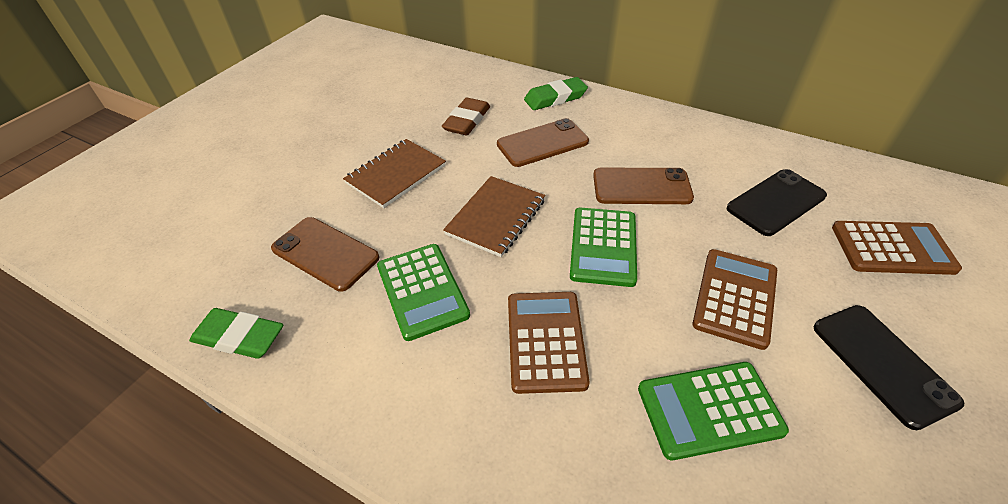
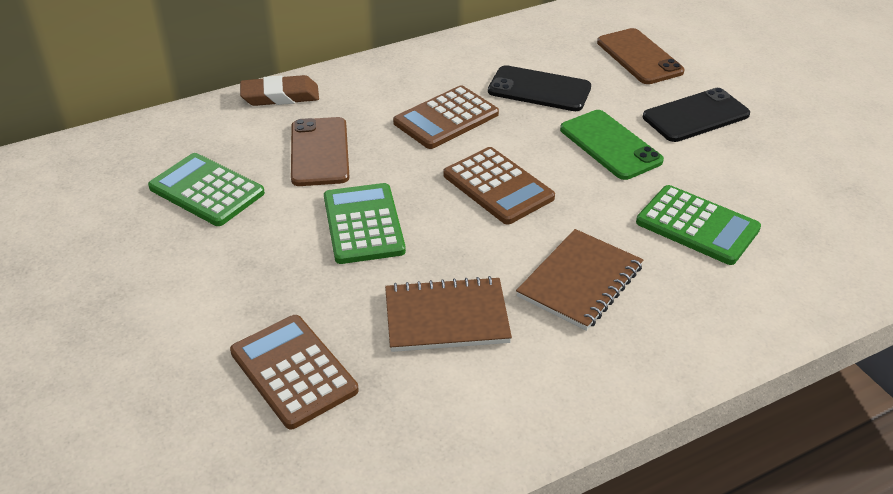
brown phone: 3 -> 2
green eraser: 2 -> 0
green phone: 0 -> 1

